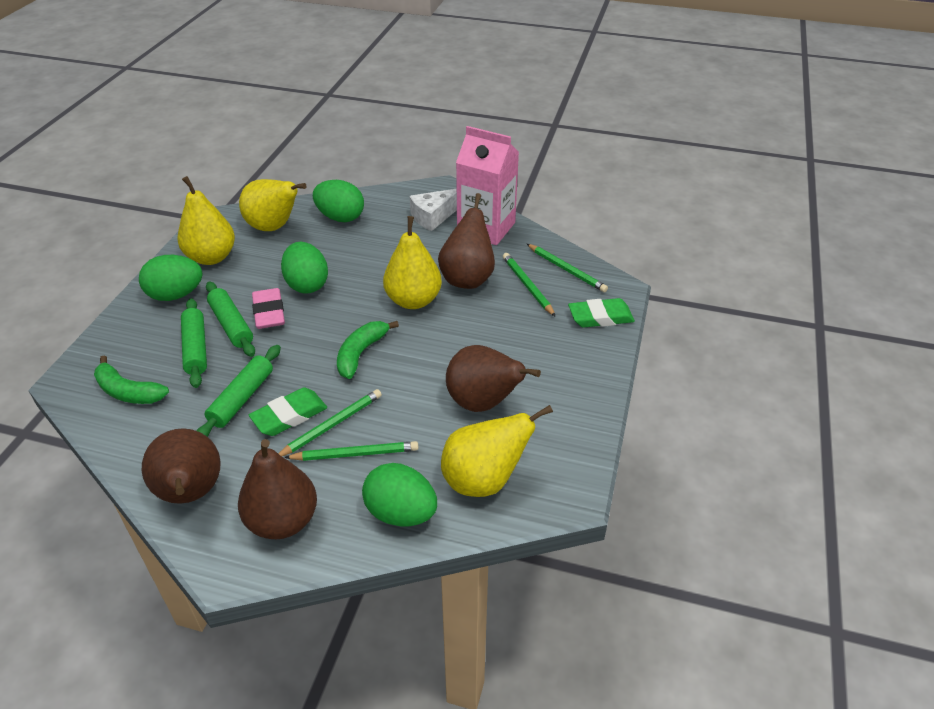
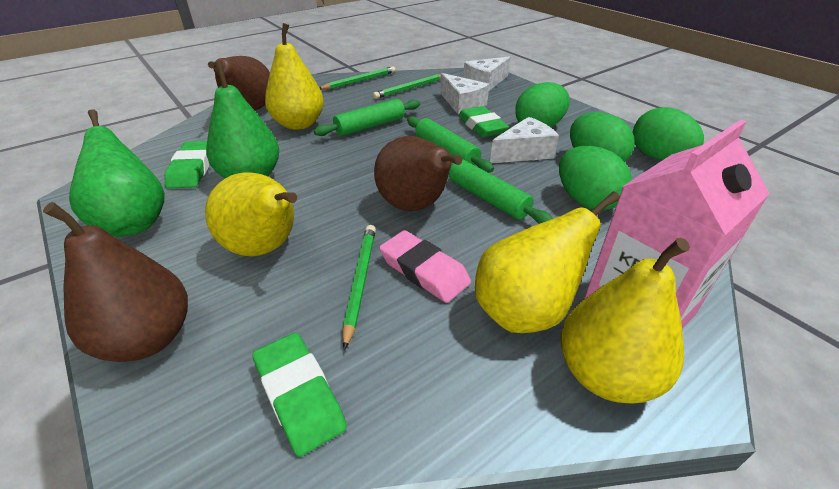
brown pear: 4 -> 3
green banana: 2 -> 0
green eraser: 2 -> 3
green pear: 0 -> 2
green pencil: 4 -> 3
white cheese: 1 -> 3

